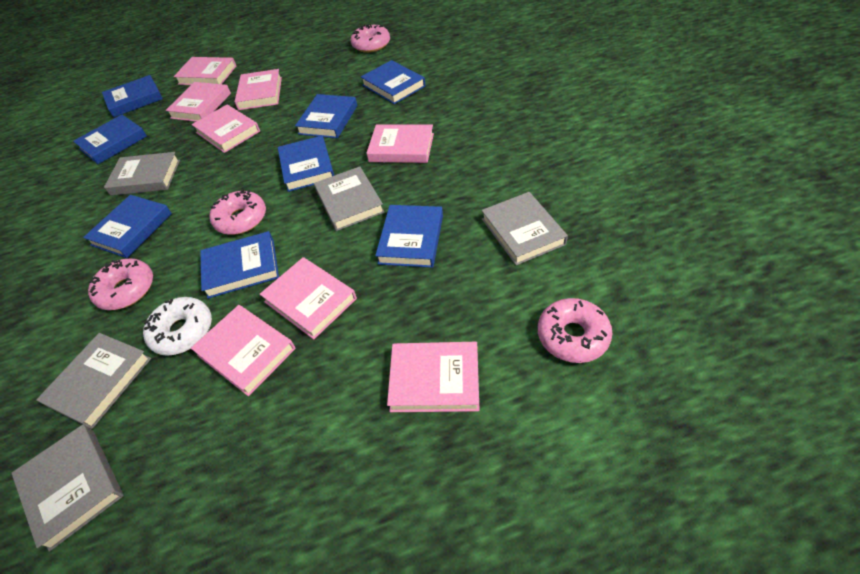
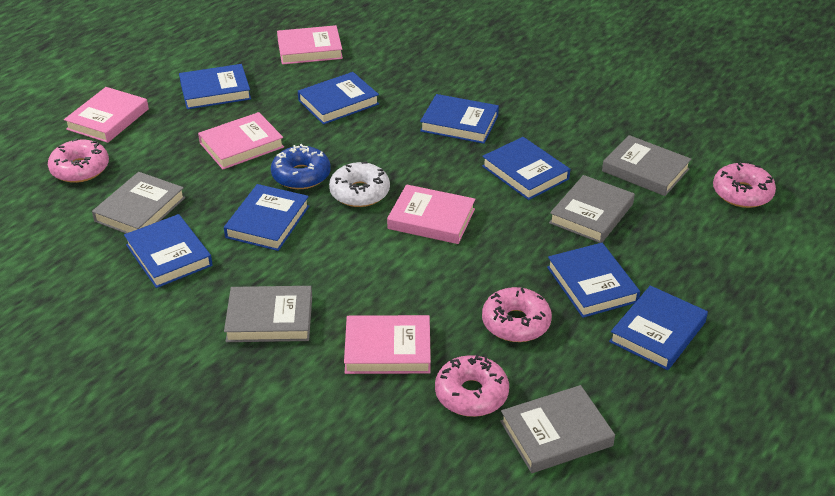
blue donut: 0 -> 1
pink book: 8 -> 5

